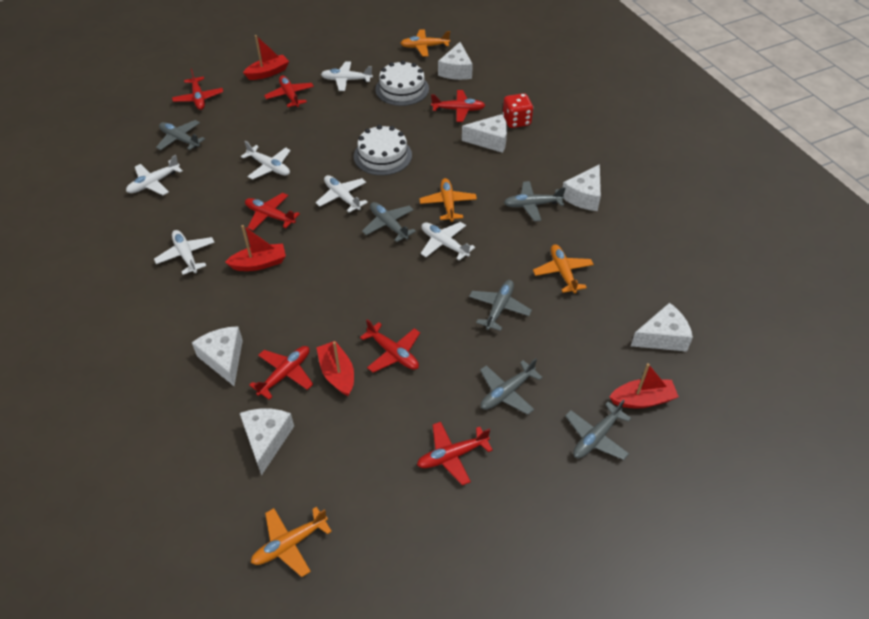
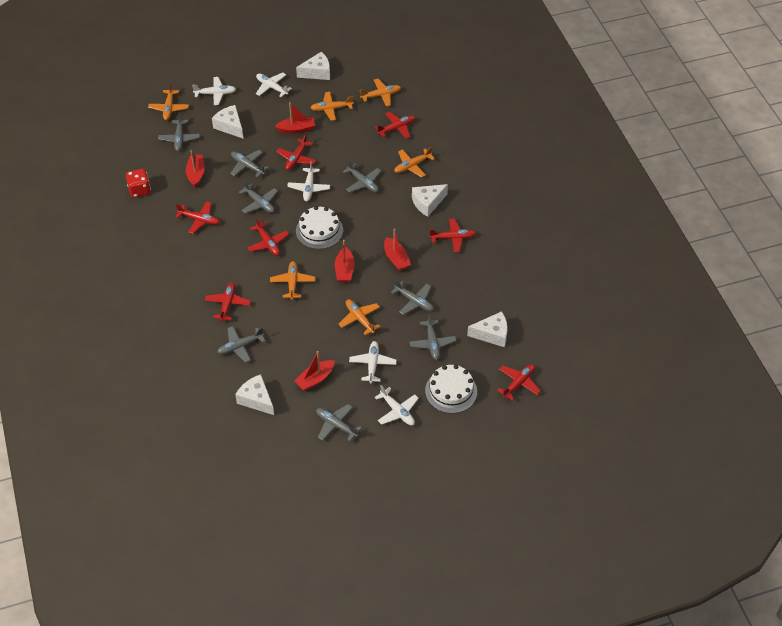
grey plane: 6 -> 8
orange plane: 4 -> 6
red boat: 4 -> 5
white cheese: 6 -> 5
white plane: 6 -> 5

